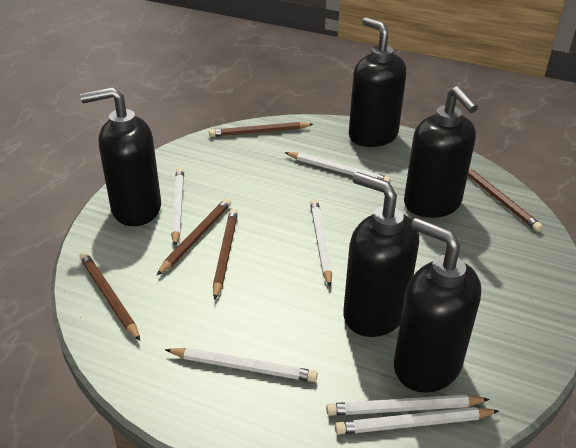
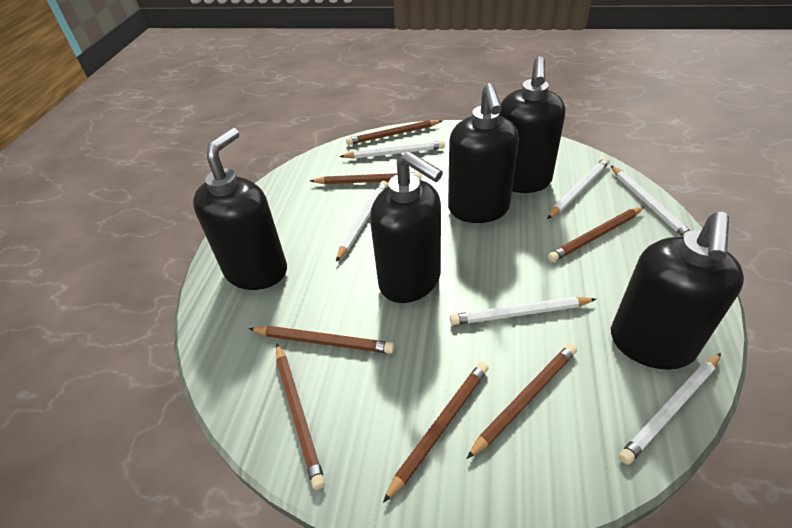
brown pencil: 5 -> 7

